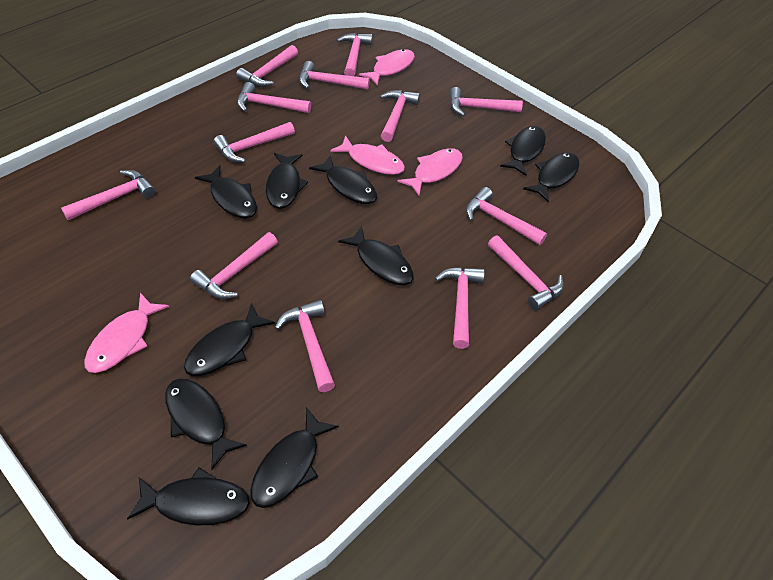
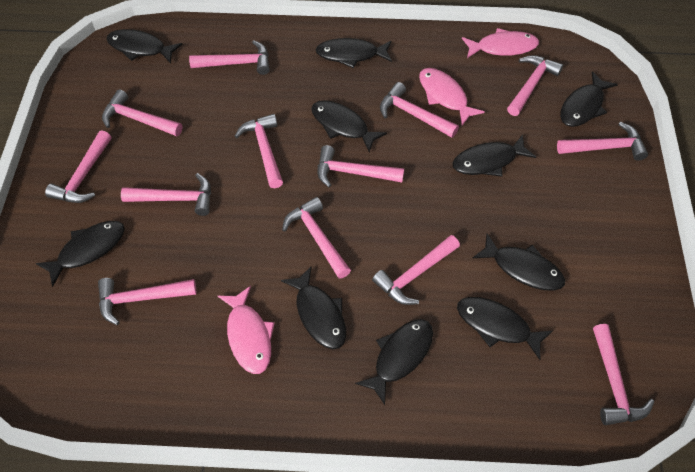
pink fish: 4 -> 3

